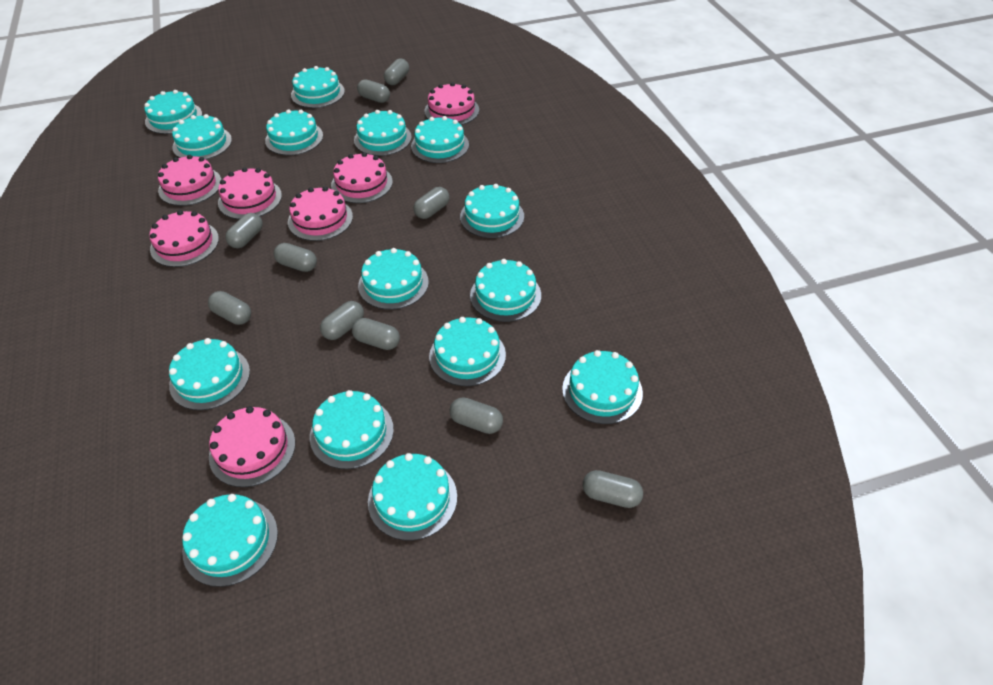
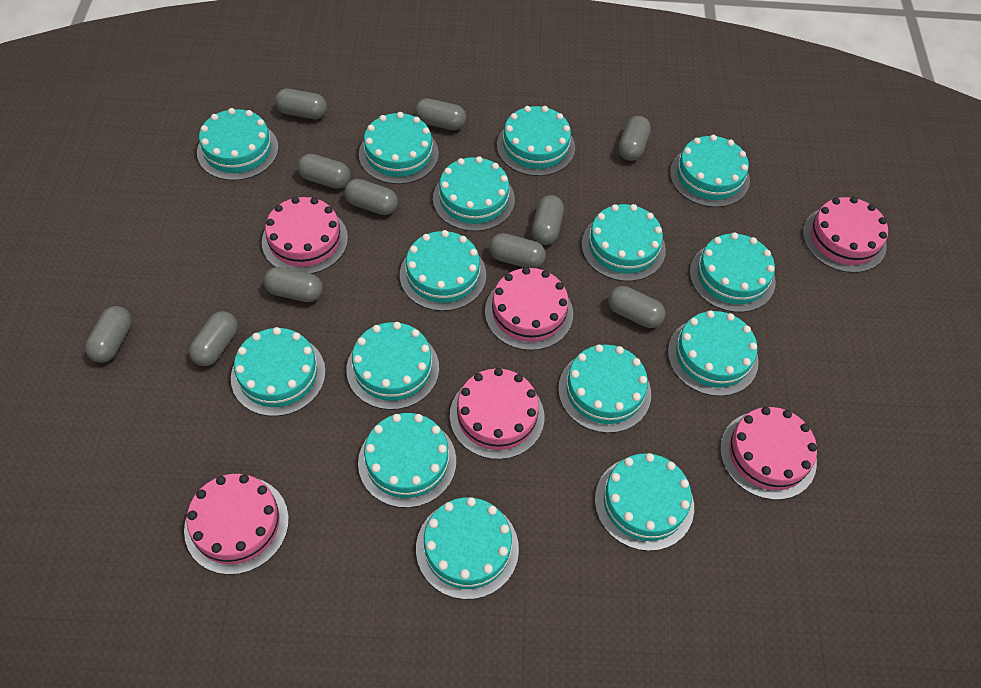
grey capsule: 10 -> 11
pink cake: 7 -> 6

